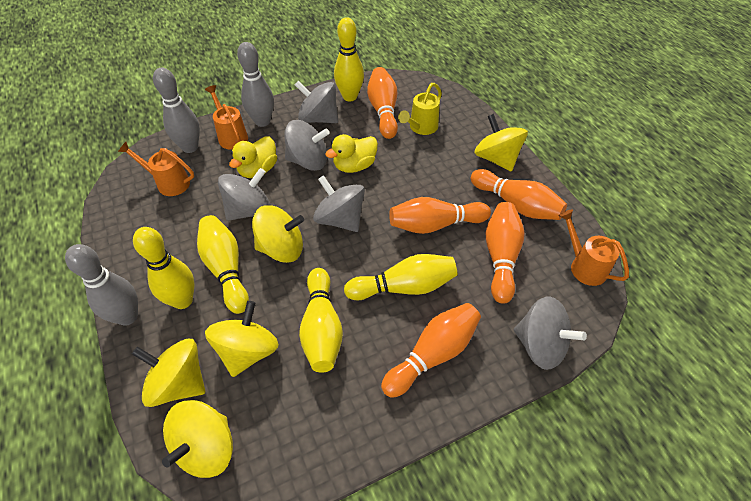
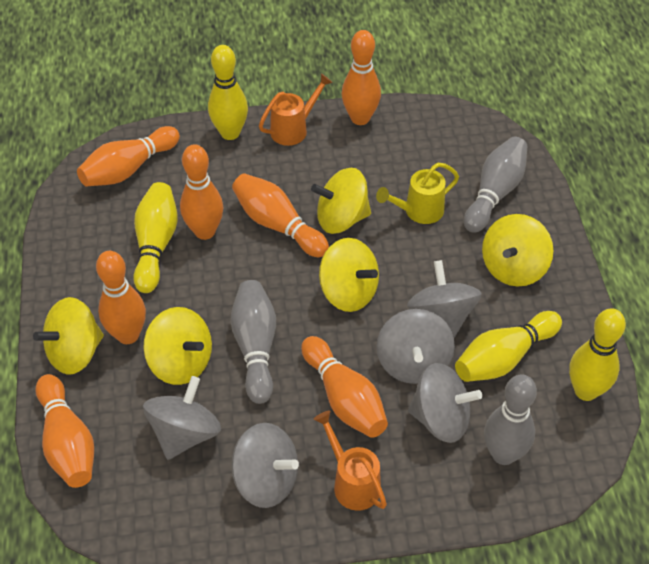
orange bowling pin: 5 -> 7
orange watering can: 3 -> 2
yellow bowling pin: 5 -> 4
yellow duck: 2 -> 0

